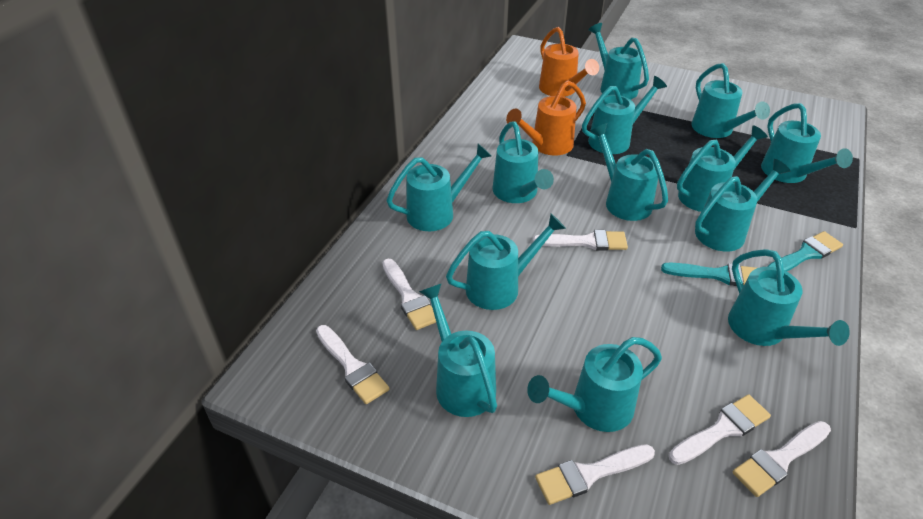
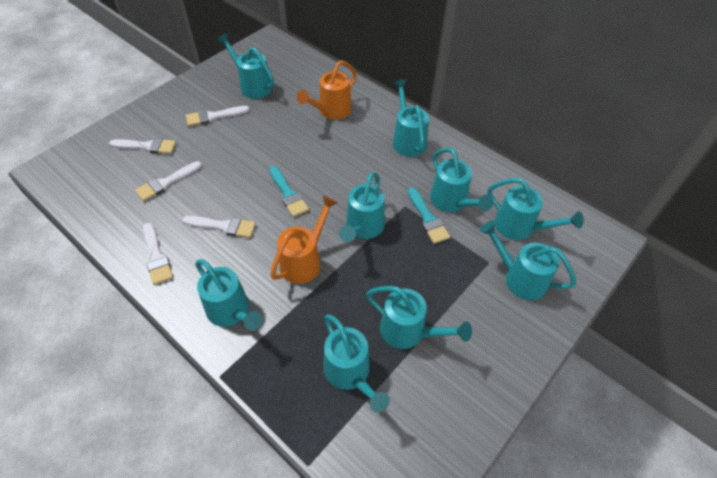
turquoise watering can: 13 -> 9
white brush: 6 -> 5

